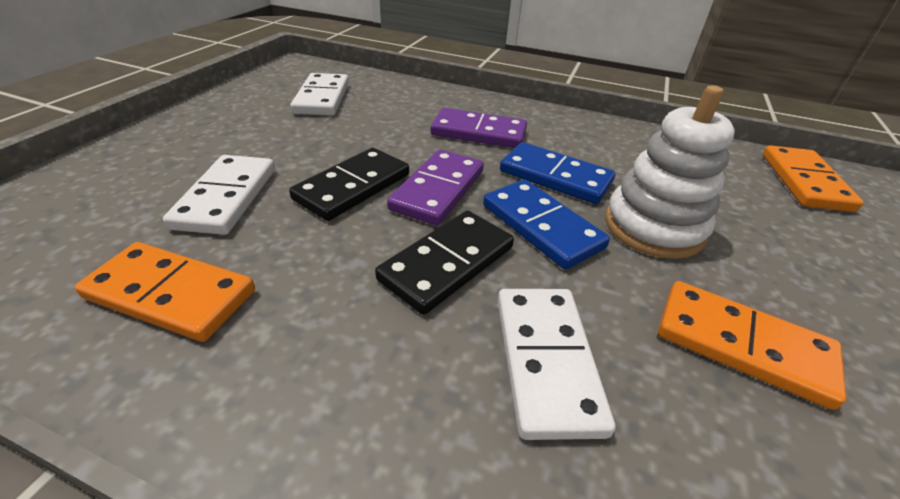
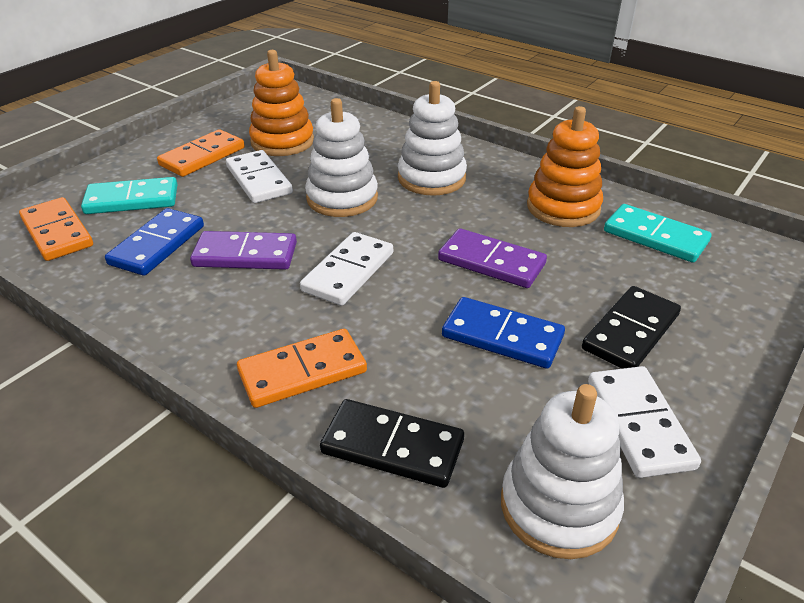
orange stacking toy: 0 -> 2
turquoise domino: 0 -> 2
white stacking toy: 1 -> 3

